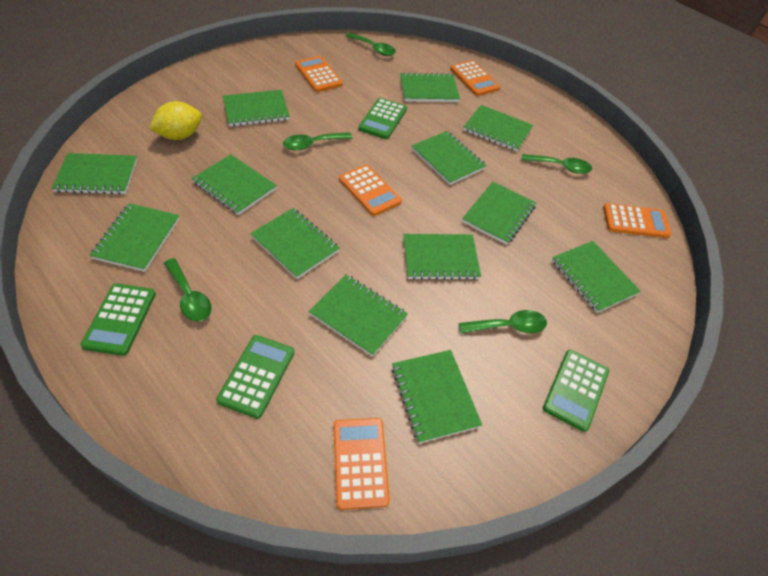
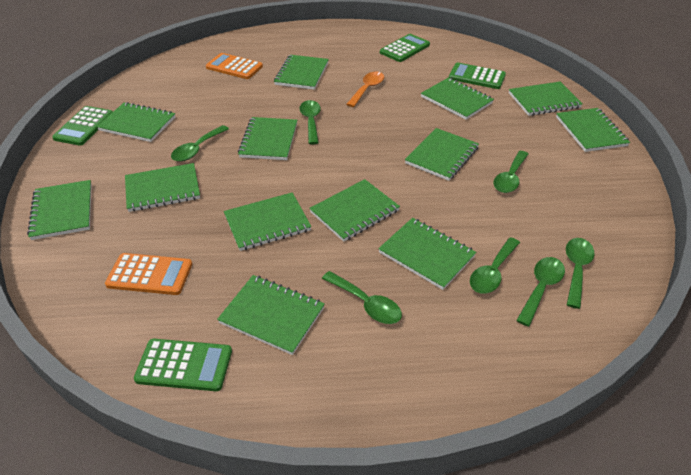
green spoon: 5 -> 7
orange calculator: 5 -> 2
orange spoon: 0 -> 1
yellow lemon: 1 -> 0

